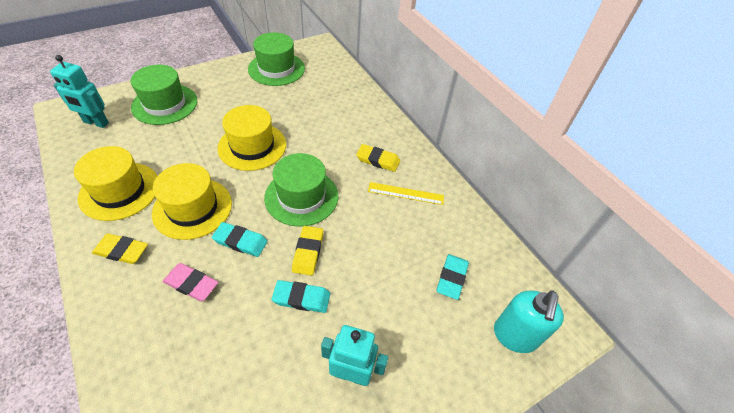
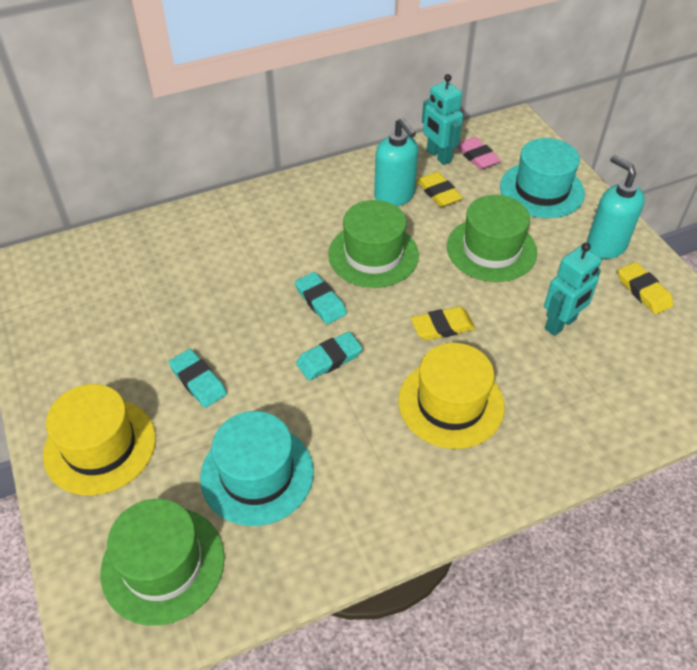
turquoise hat: 0 -> 2
turquoise soap dispenser: 1 -> 2
yellow hat: 3 -> 2
yellow ruler: 1 -> 0

